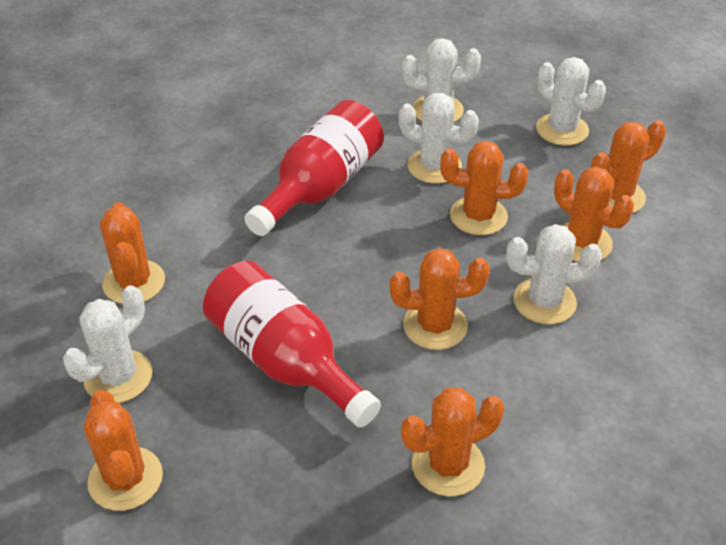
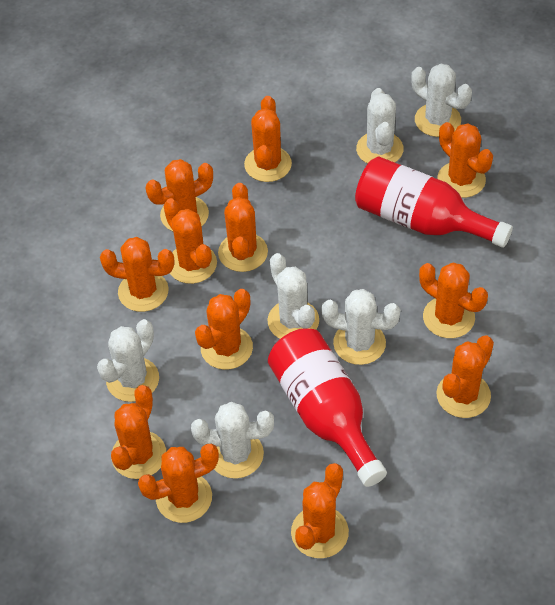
orange cactus: 7 -> 12
white cactus: 5 -> 6

